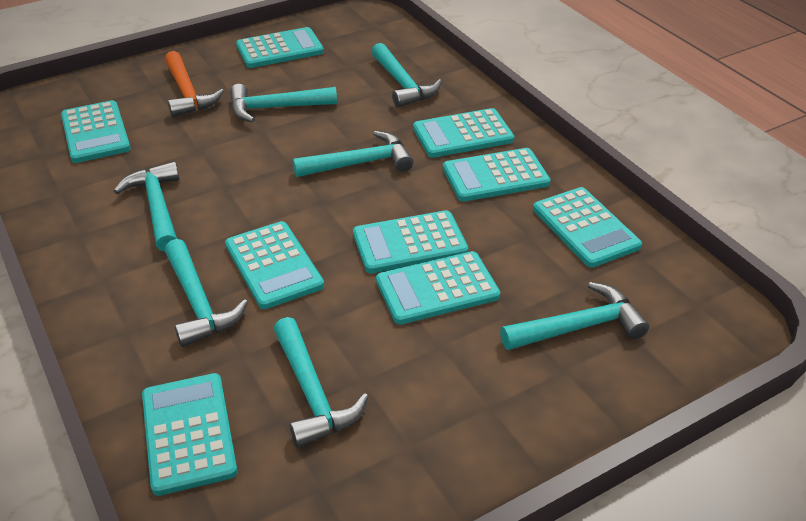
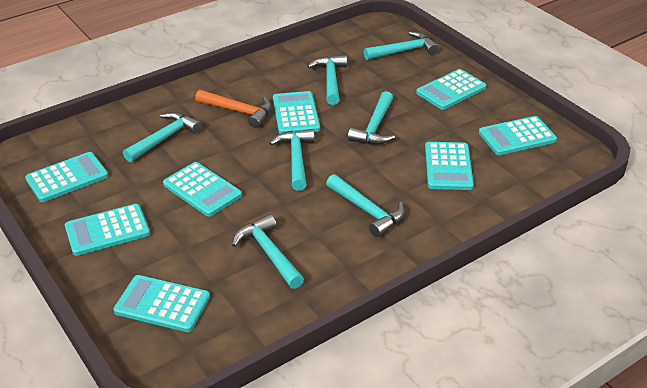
turquoise calculator: 9 -> 8

